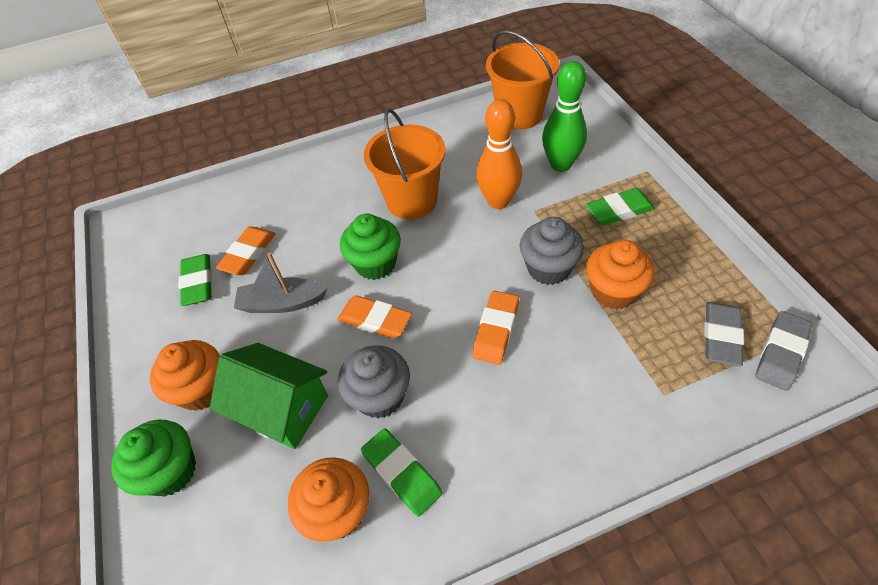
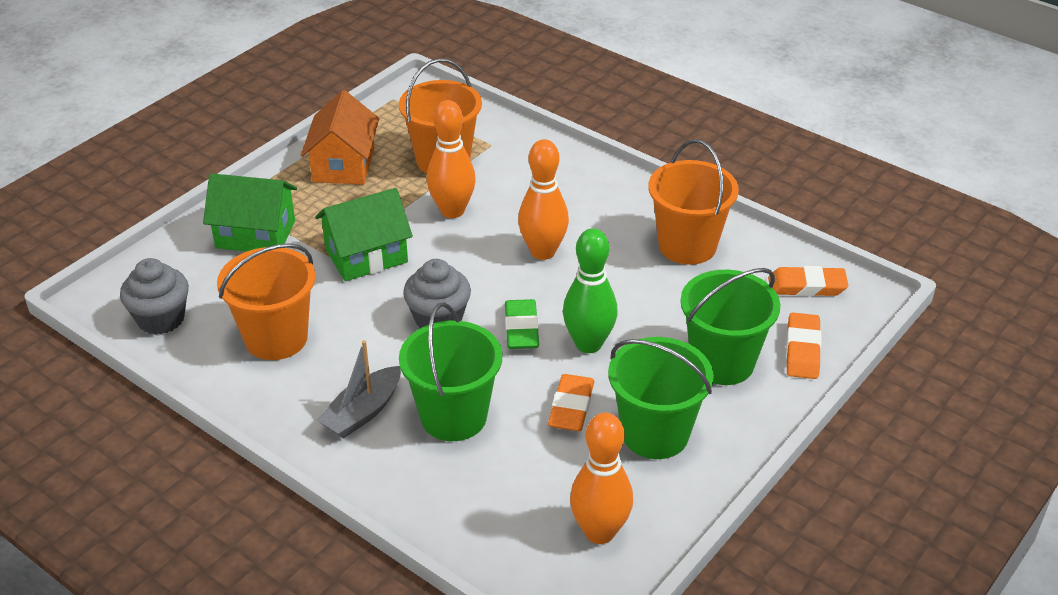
green bucket: 0 -> 3
green cupcake: 2 -> 0
green eraser: 3 -> 1
green house: 1 -> 2
grey eraser: 2 -> 0
orange bowling pin: 1 -> 3
orange bucket: 2 -> 3
orange cupcake: 3 -> 0
orange house: 0 -> 1

